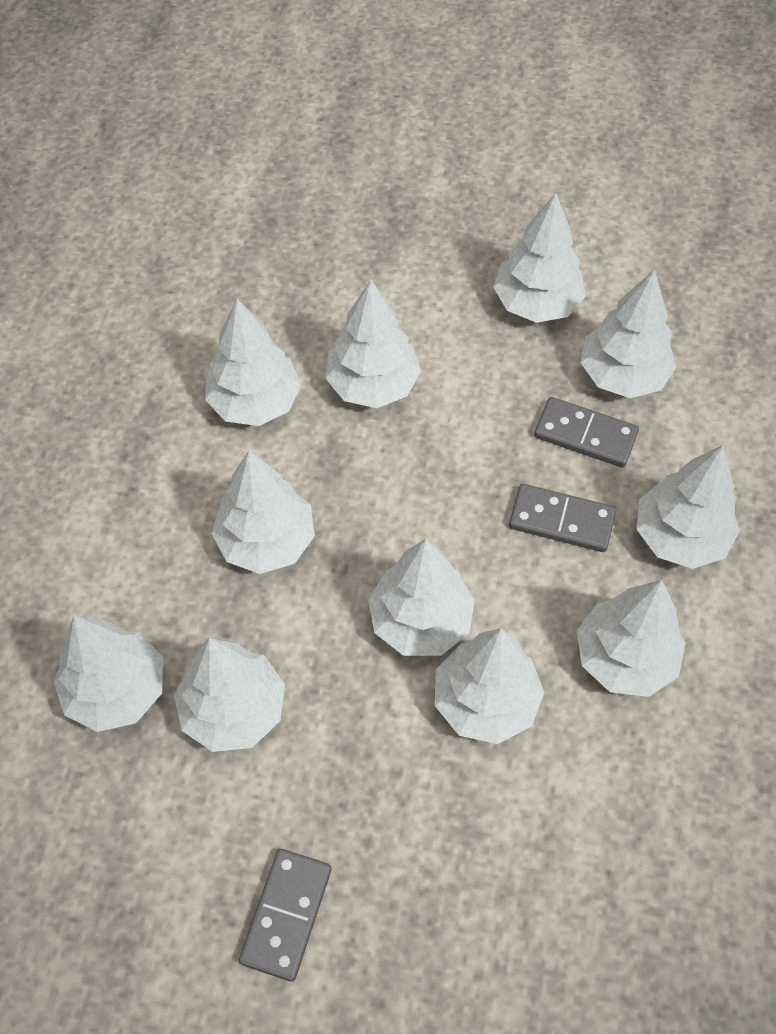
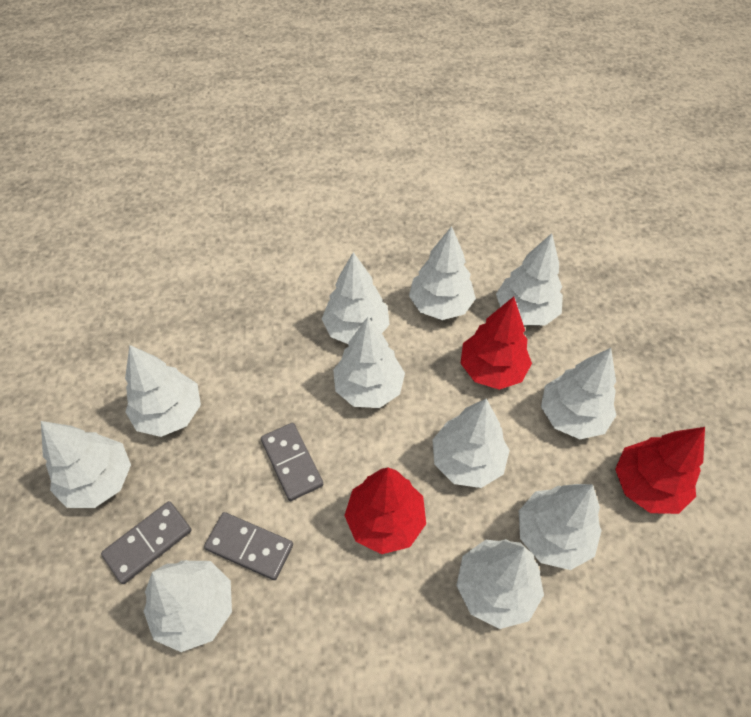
red tree: 0 -> 3

